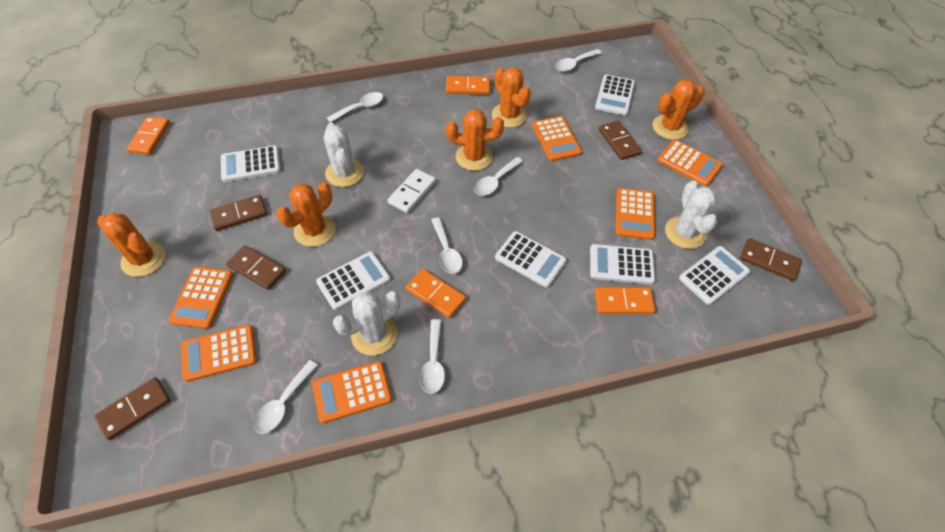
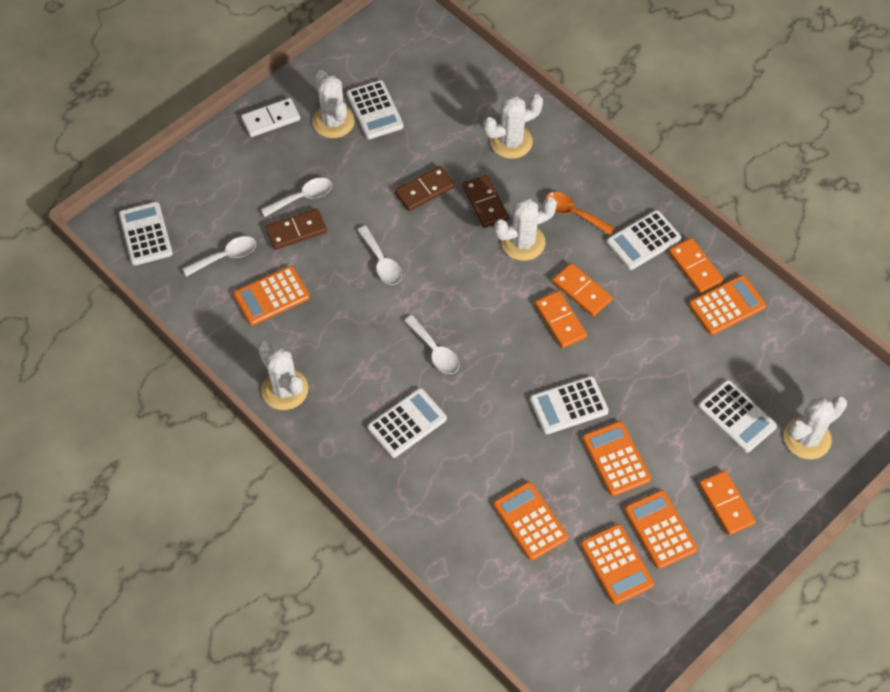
brown domino: 5 -> 3
orange cactus: 5 -> 0
orange spoon: 0 -> 1
white cactus: 3 -> 5
white spoon: 6 -> 4

